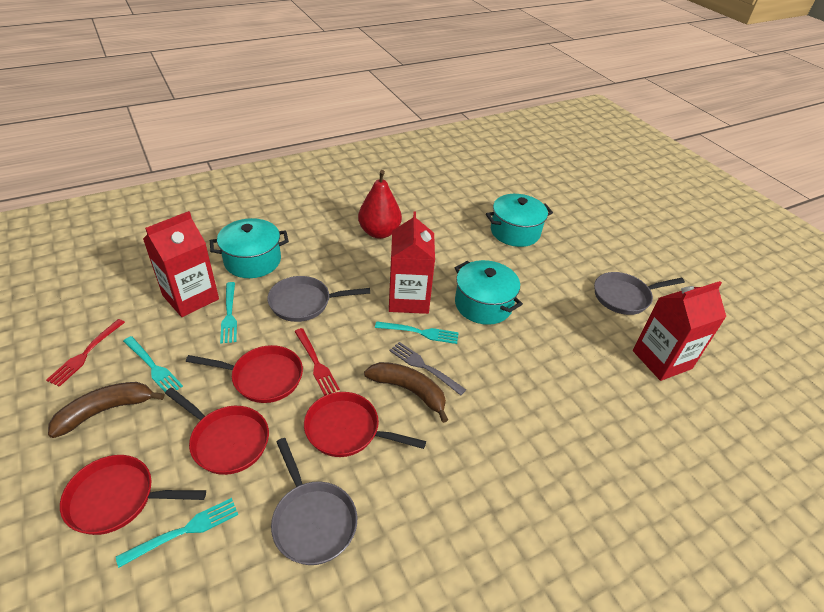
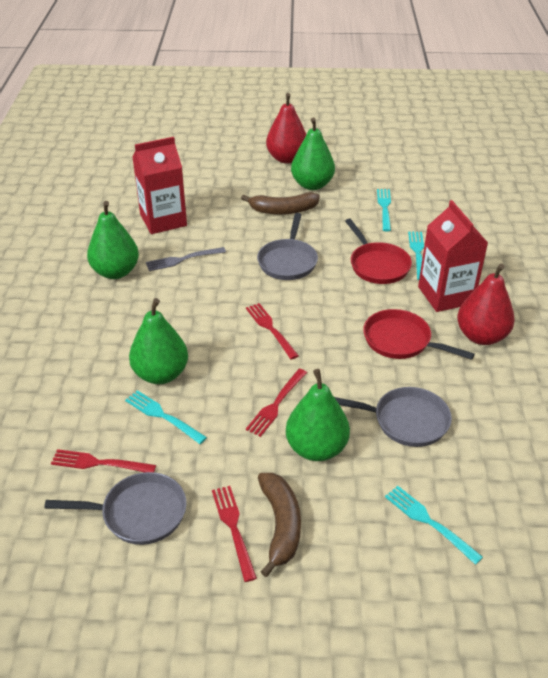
green pear: 0 -> 4
red carton: 3 -> 2
red fork: 2 -> 4
red pan: 4 -> 2
red pear: 1 -> 2
turquoise pot: 3 -> 0

